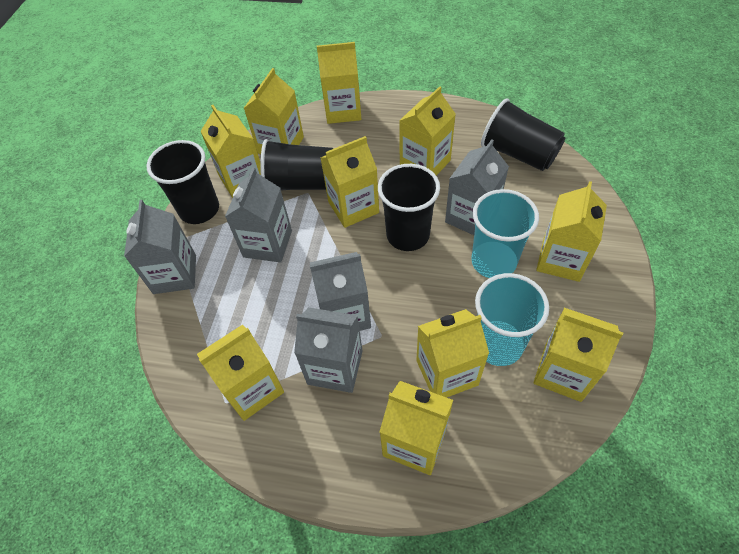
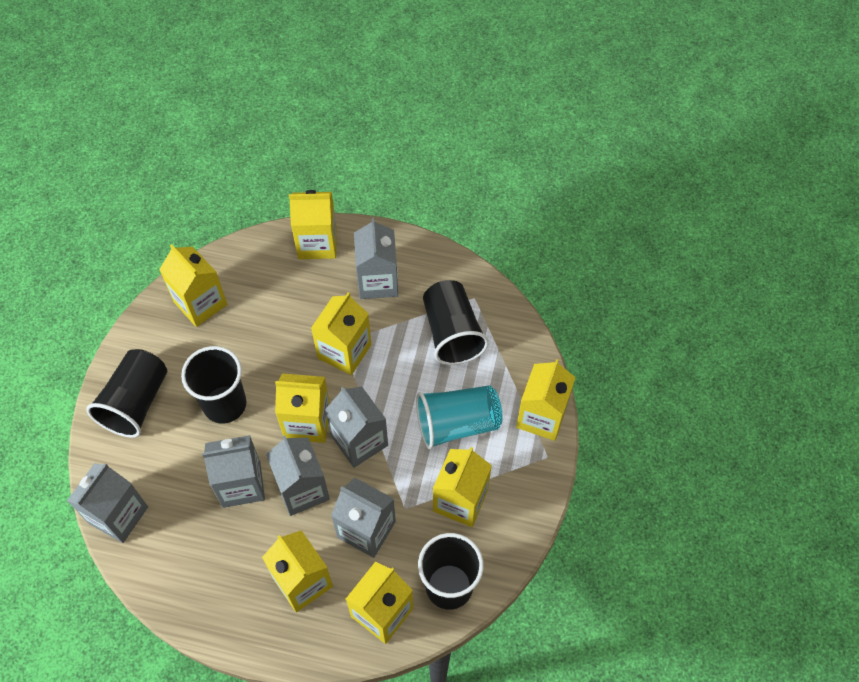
grey carton: 5 -> 6
turquoise cup: 2 -> 1
yellow carton: 10 -> 8

